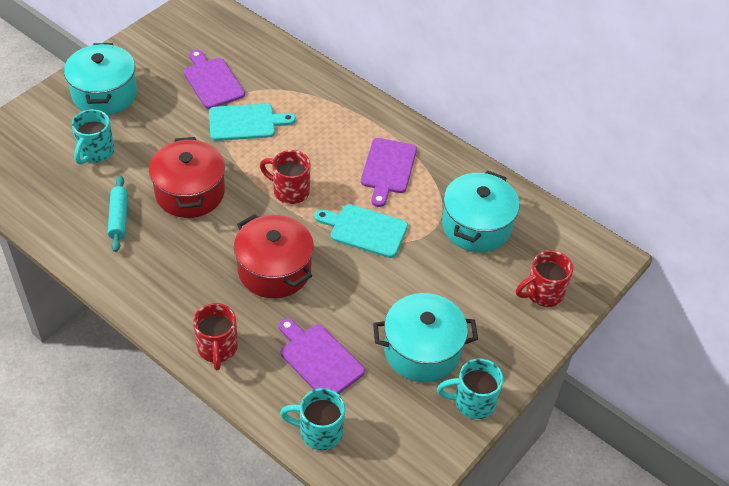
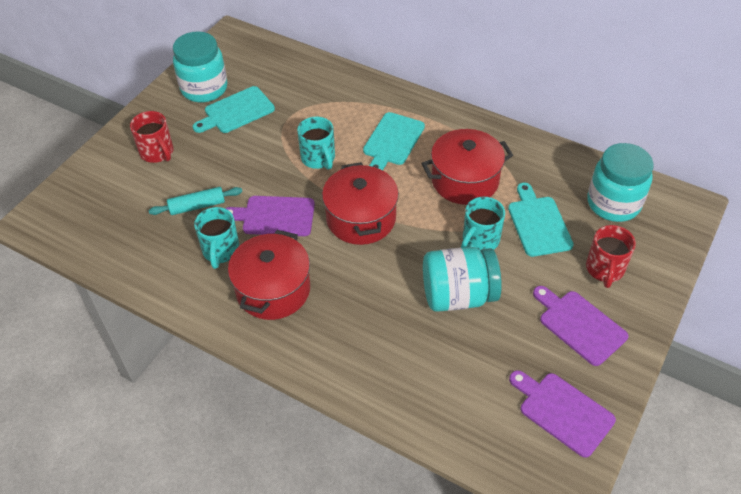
red mug: 3 -> 2
red pot: 2 -> 3
turquoise cutting board: 2 -> 3
turquoise jar: 0 -> 3
turquoise pot: 3 -> 0

